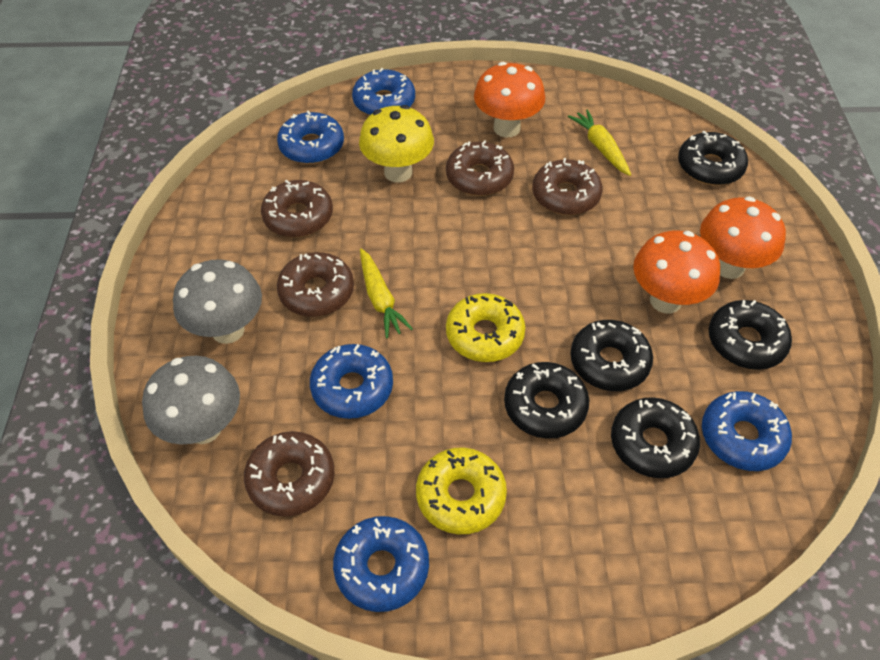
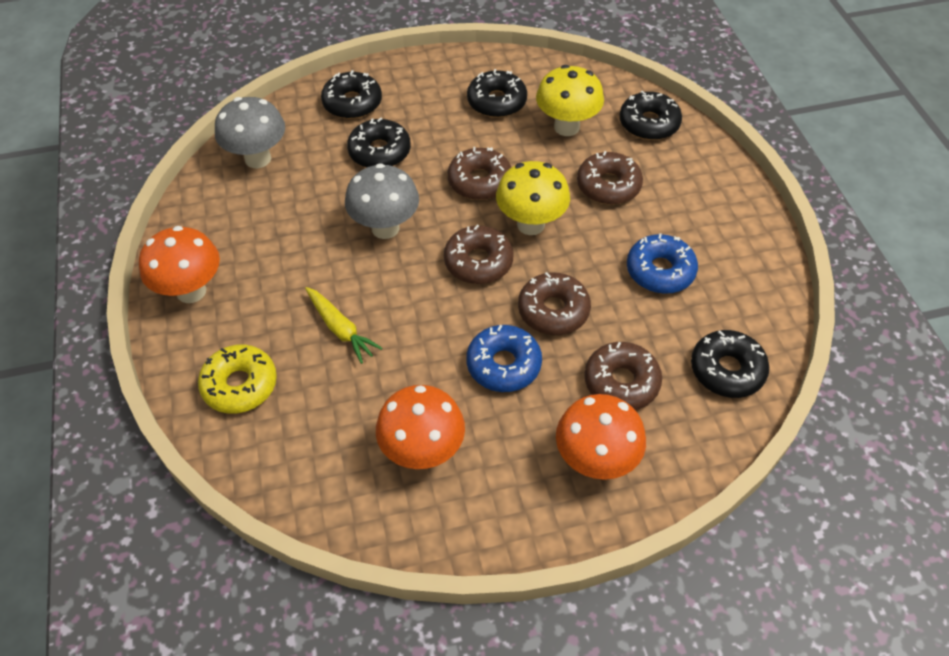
blue donut: 5 -> 2
yellow carrot: 2 -> 1
yellow donut: 2 -> 1
yellow mushroom: 1 -> 2

